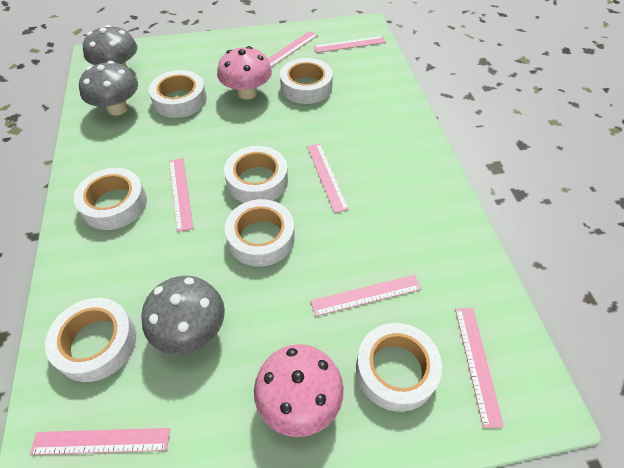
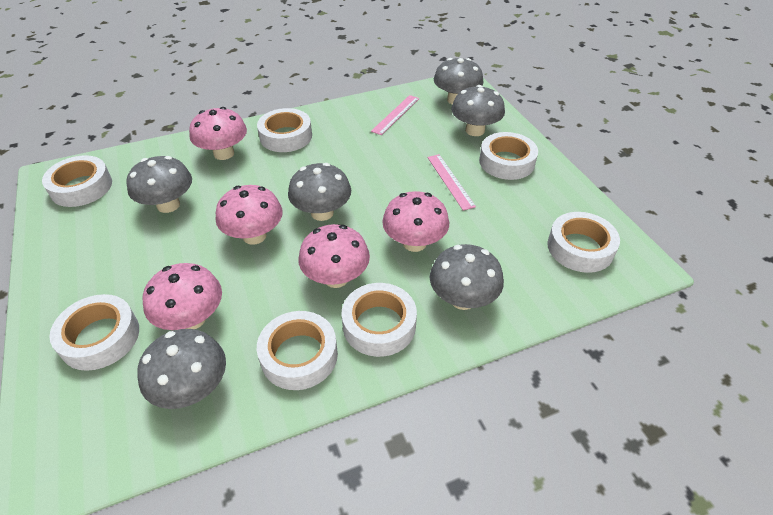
grey mushroom: 3 -> 6
pink mushroom: 2 -> 5
pink ruler: 7 -> 2

